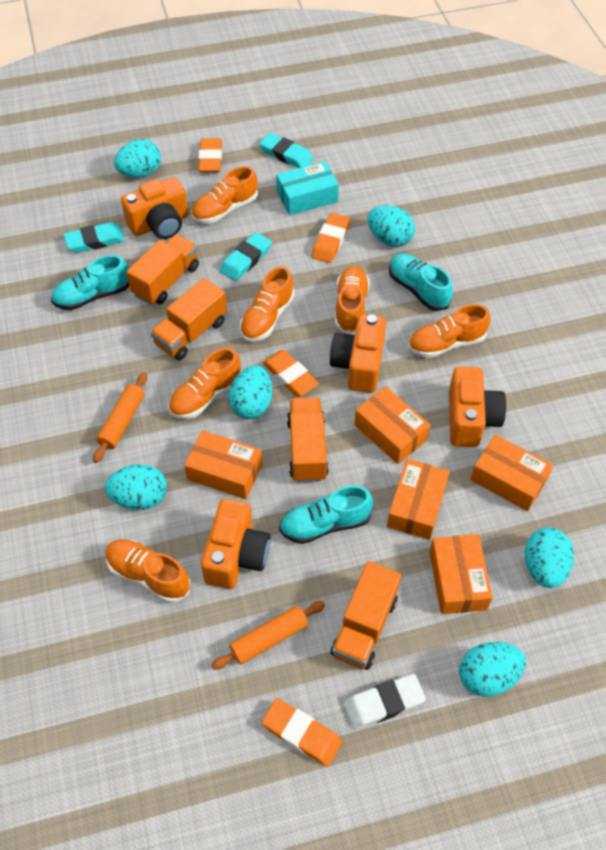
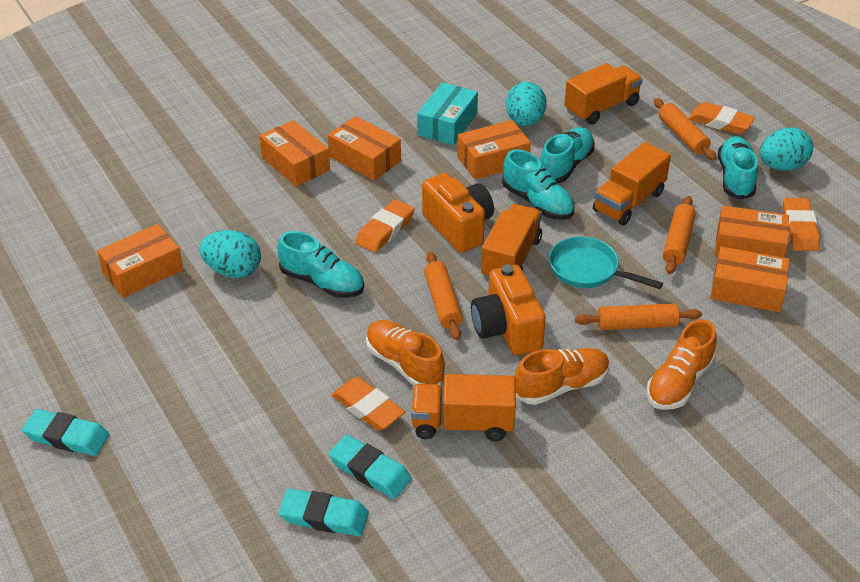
orange box: 5 -> 6
orange camera: 4 -> 2
orange rolling pin: 2 -> 4
orange shoe: 6 -> 3
turquoise egg: 6 -> 3
turquoise pan: 0 -> 1
turquoise shoe: 3 -> 4
white eraser: 1 -> 0

